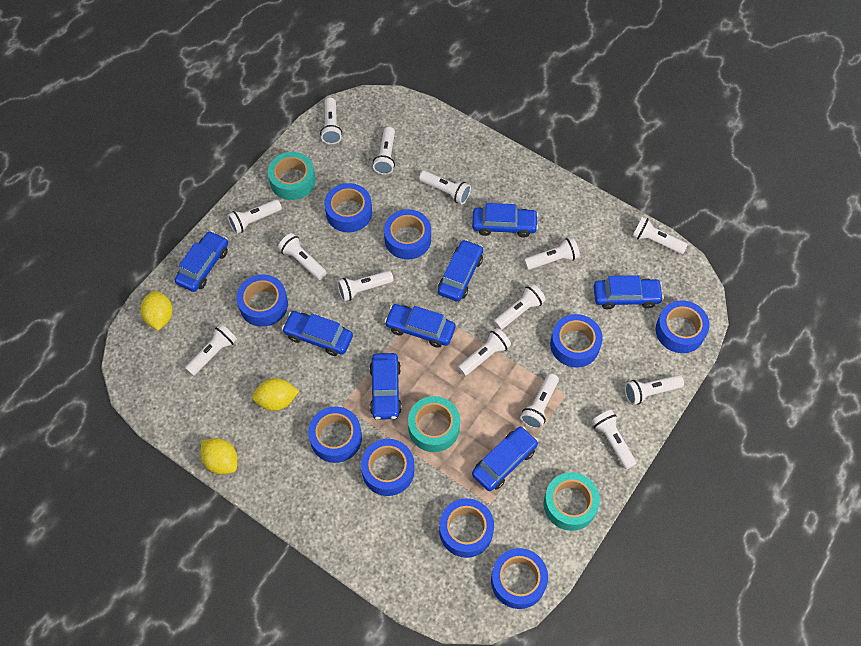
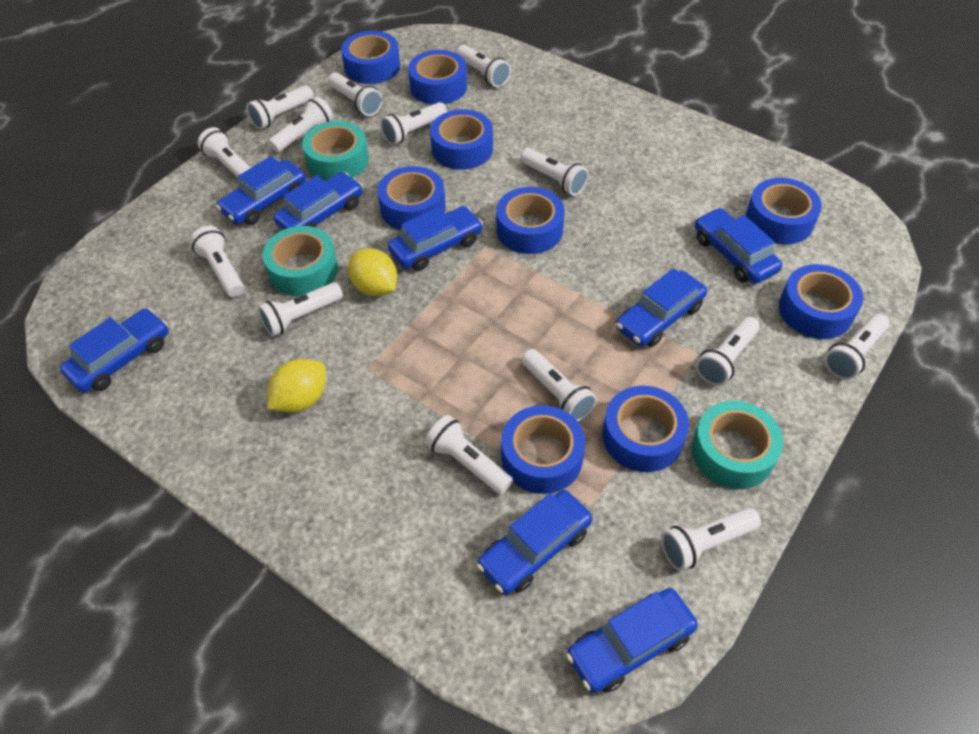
yellow lemon: 3 -> 2

